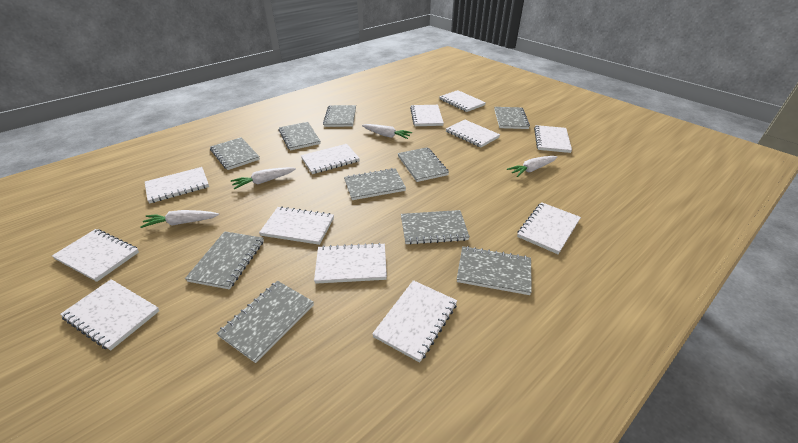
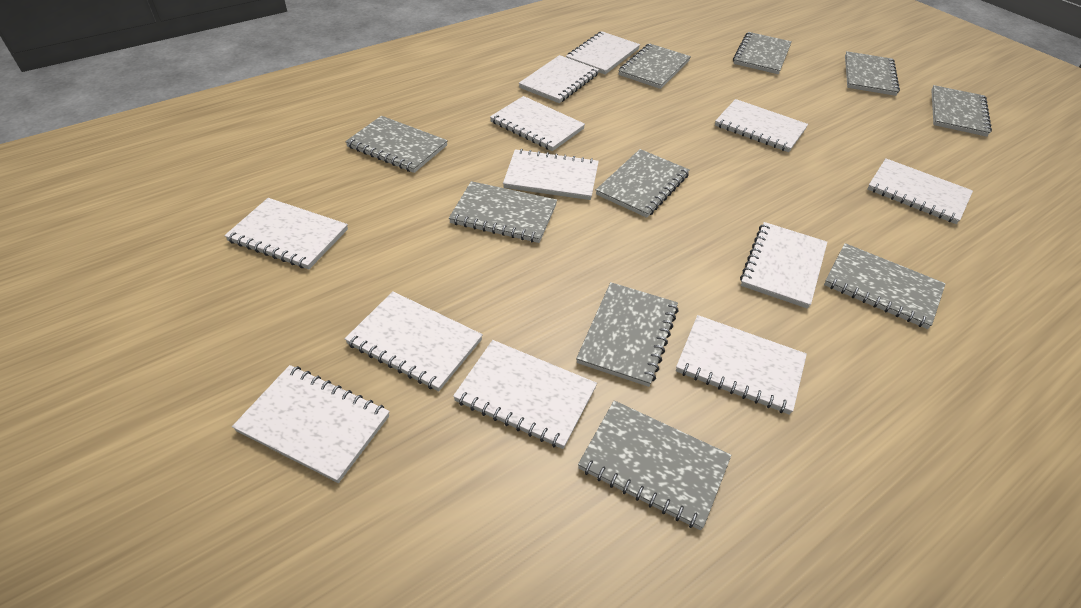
white carrot: 4 -> 0

